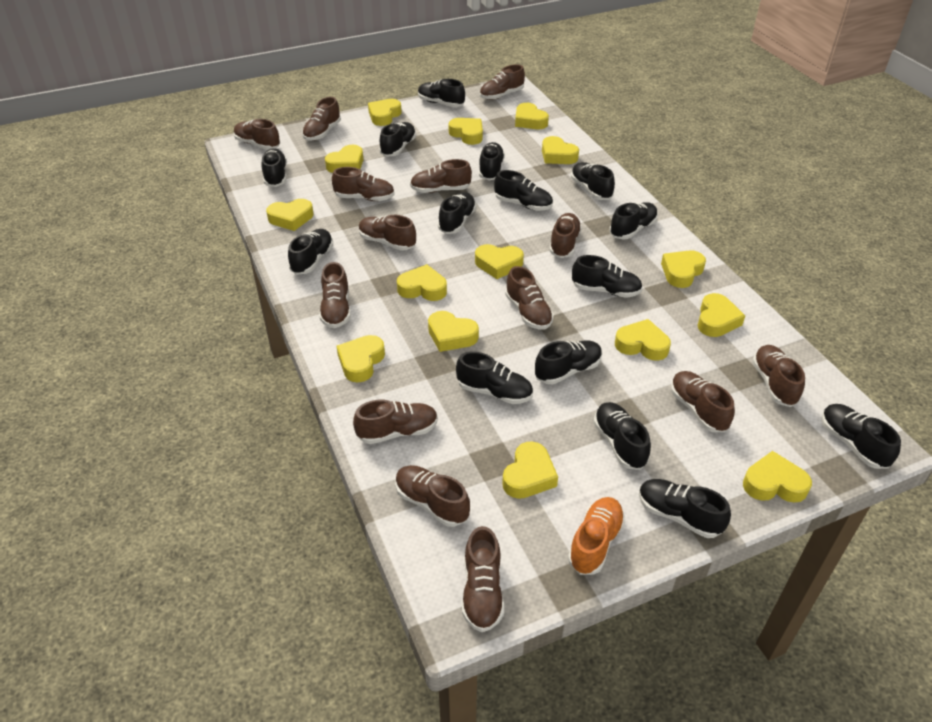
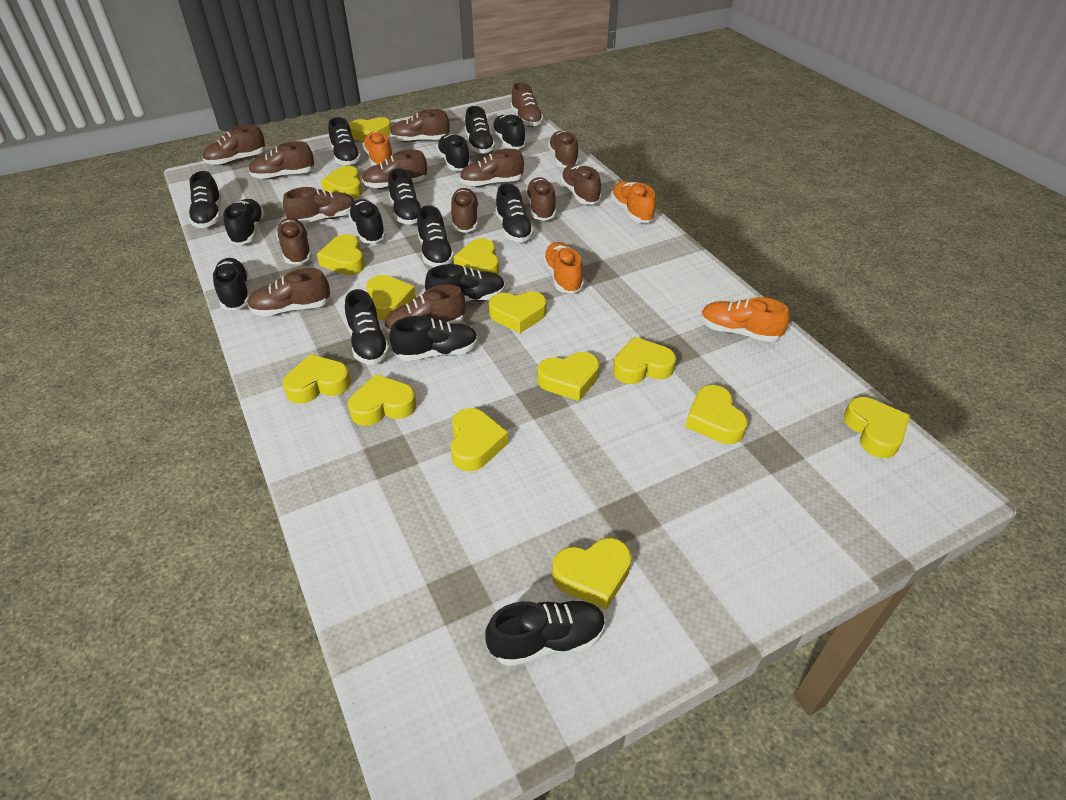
orange shoe: 1 -> 4
yellow heart: 15 -> 14

